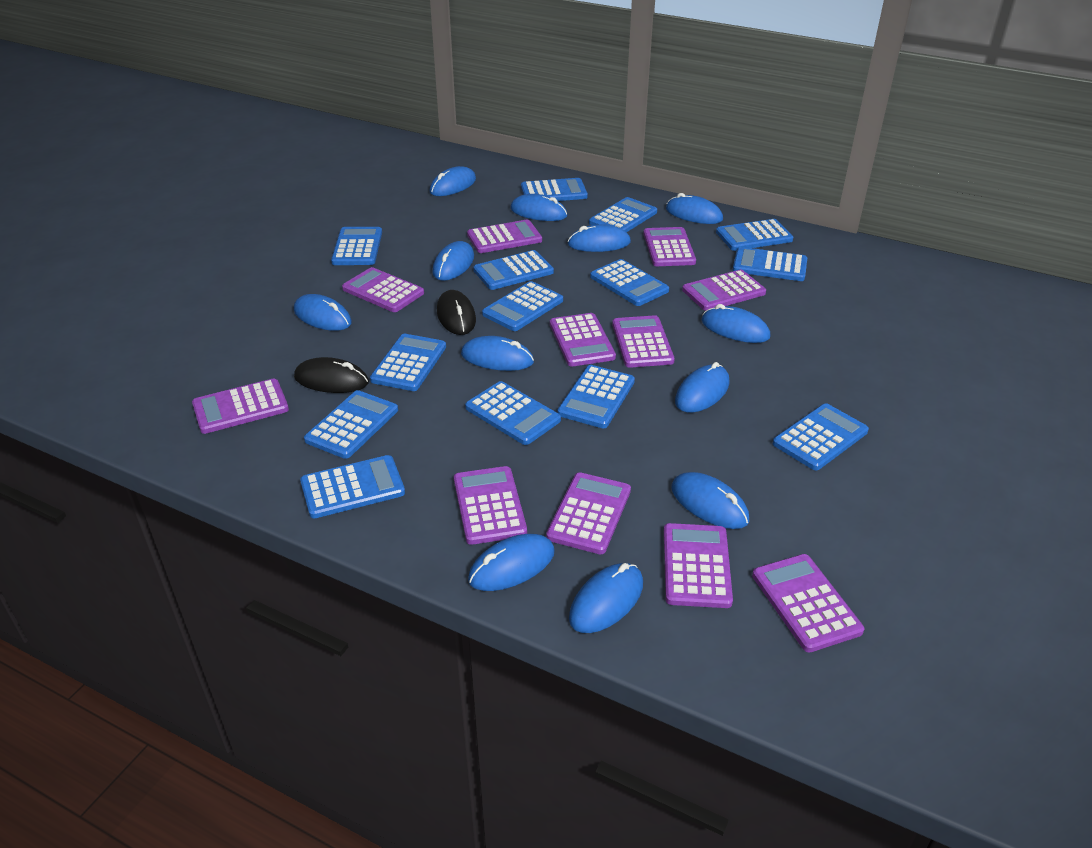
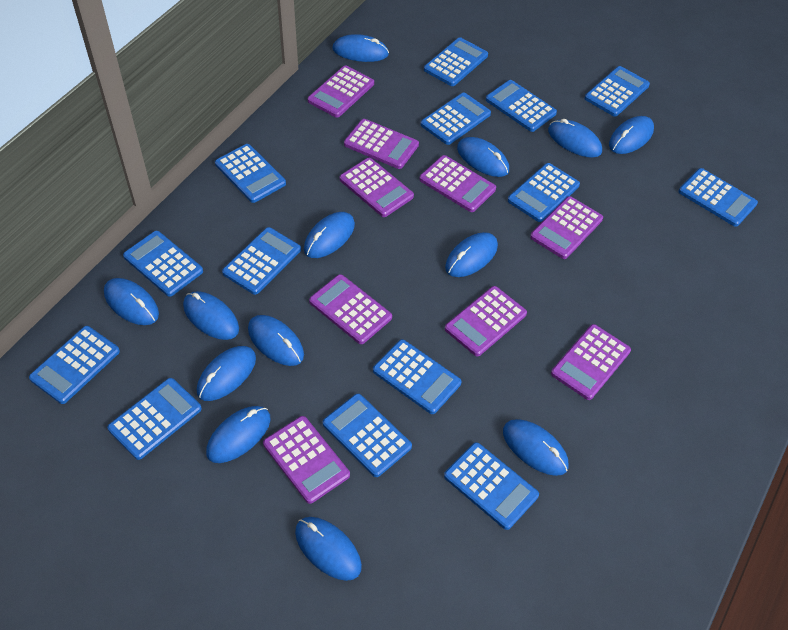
black mouse: 2 -> 0
blue mouse: 12 -> 13
purple calculator: 11 -> 9

